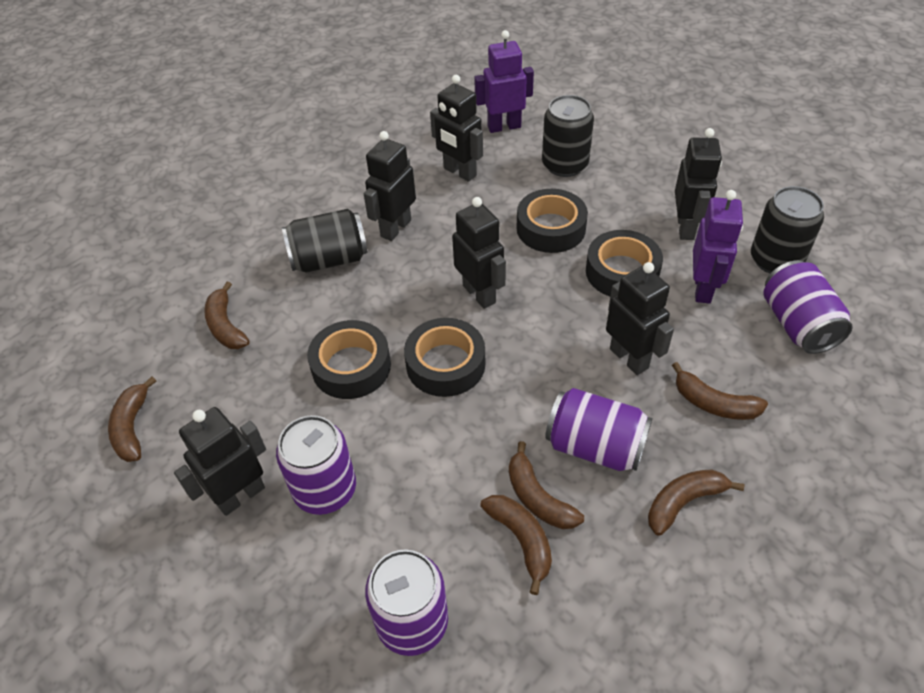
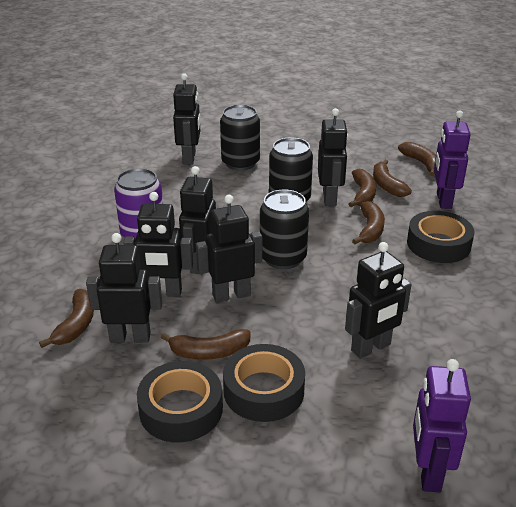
black robot: 6 -> 7
black tape: 4 -> 3
purple can: 4 -> 1

